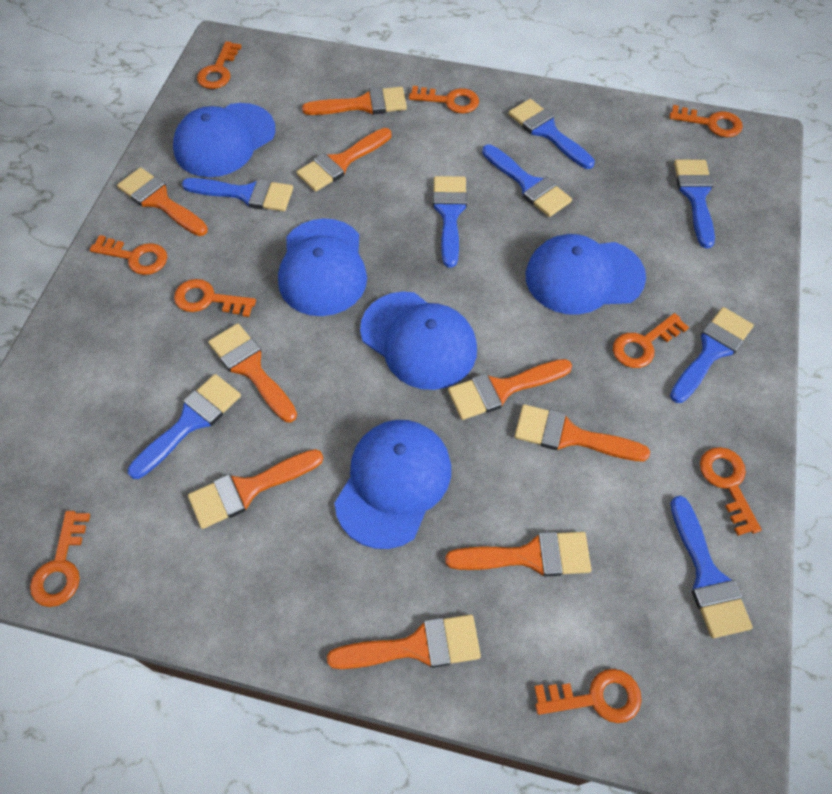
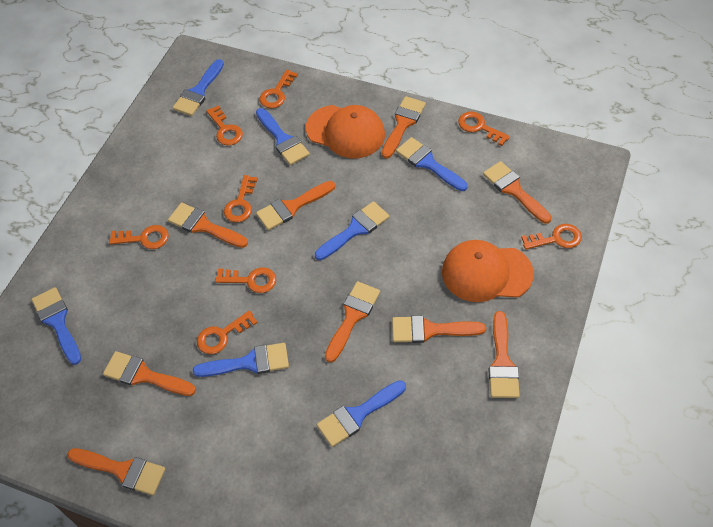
blue brush: 8 -> 7
blue cap: 5 -> 0
orange cap: 0 -> 2
orange key: 9 -> 8

